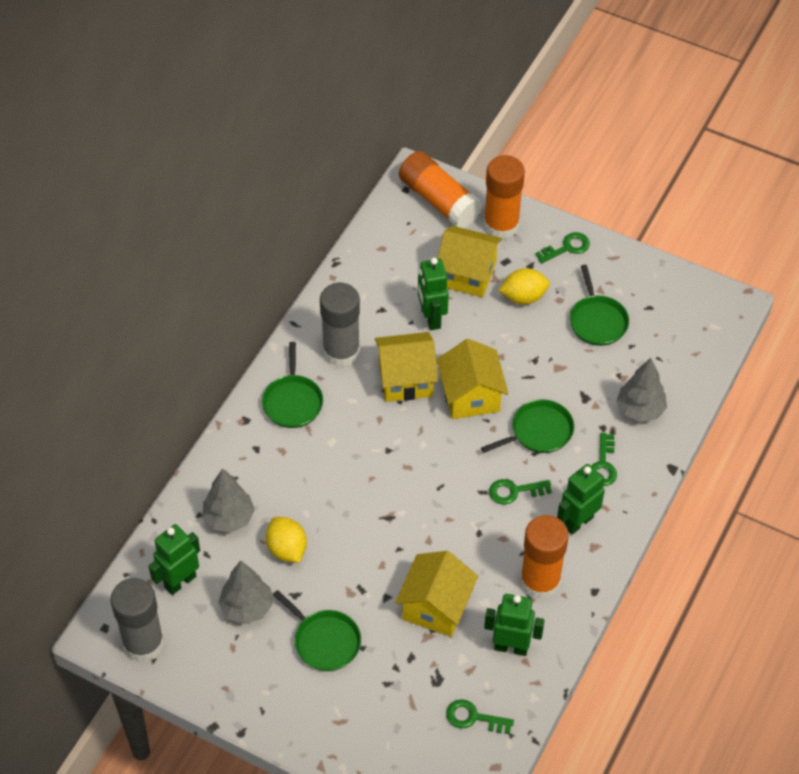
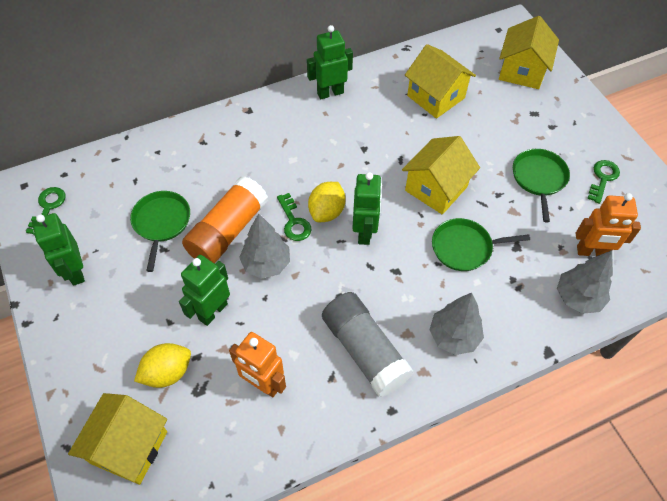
green key: 4 -> 3
green pan: 4 -> 3
grey glue stick: 2 -> 1
orange glue stick: 3 -> 1
orange robot: 0 -> 2

